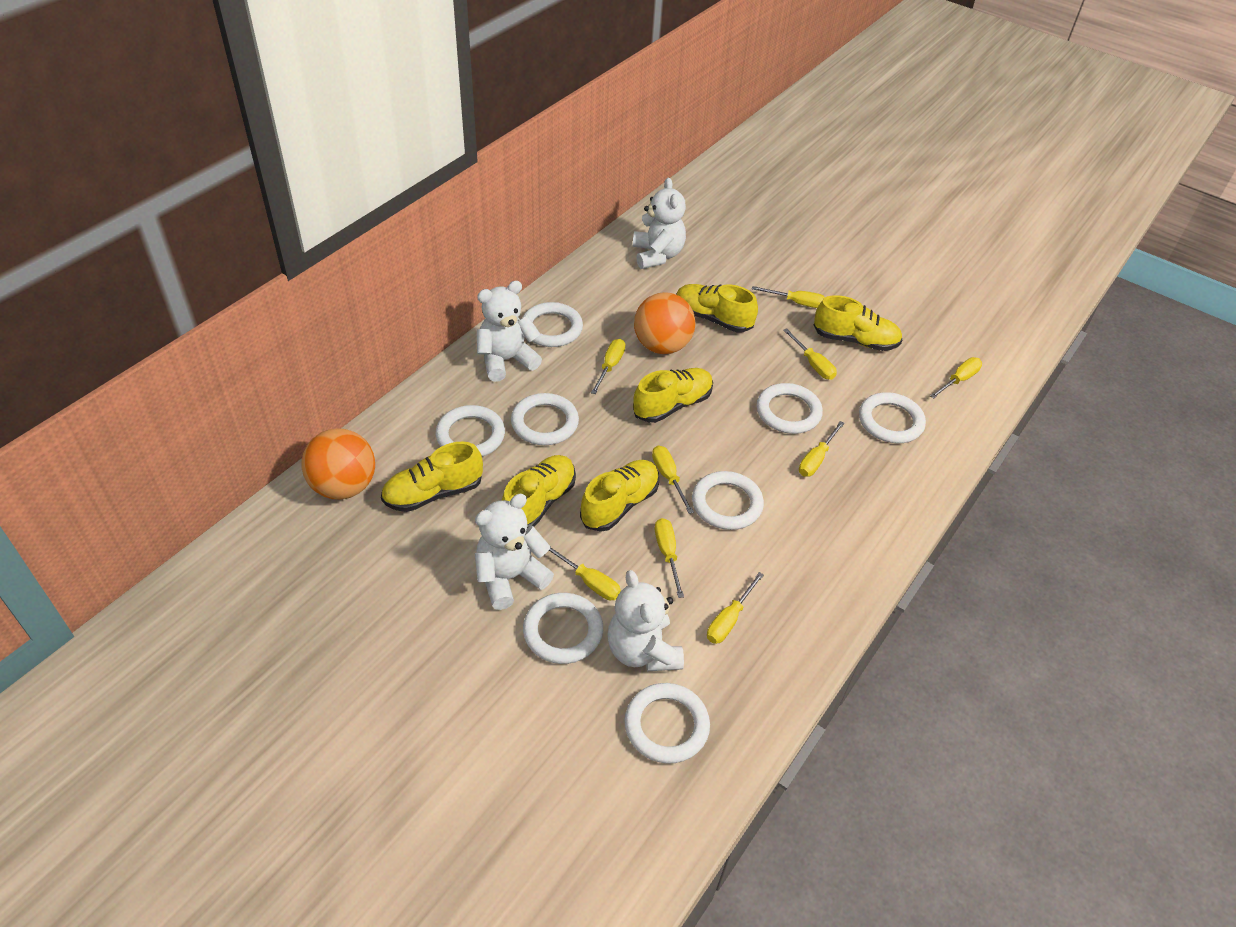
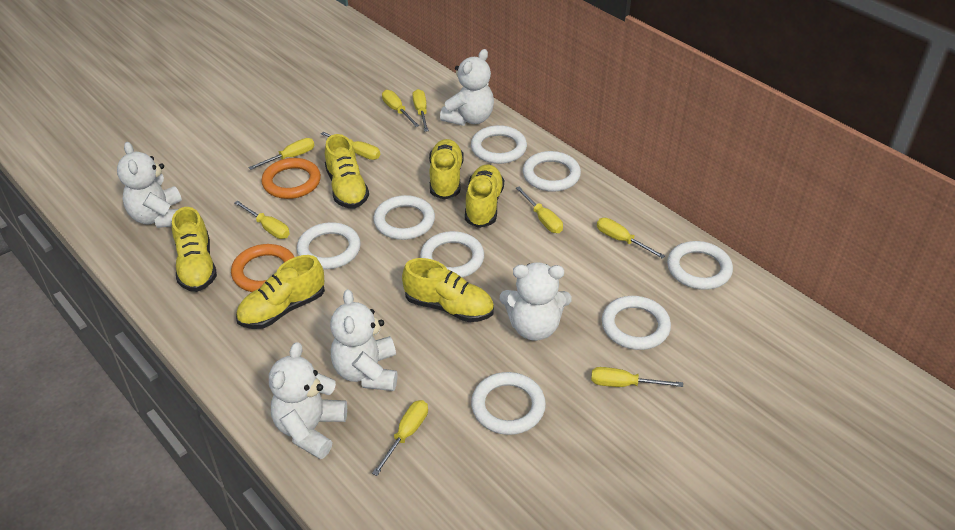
orange ball: 2 -> 0
orange ring: 0 -> 2
white teddy bear: 4 -> 5

